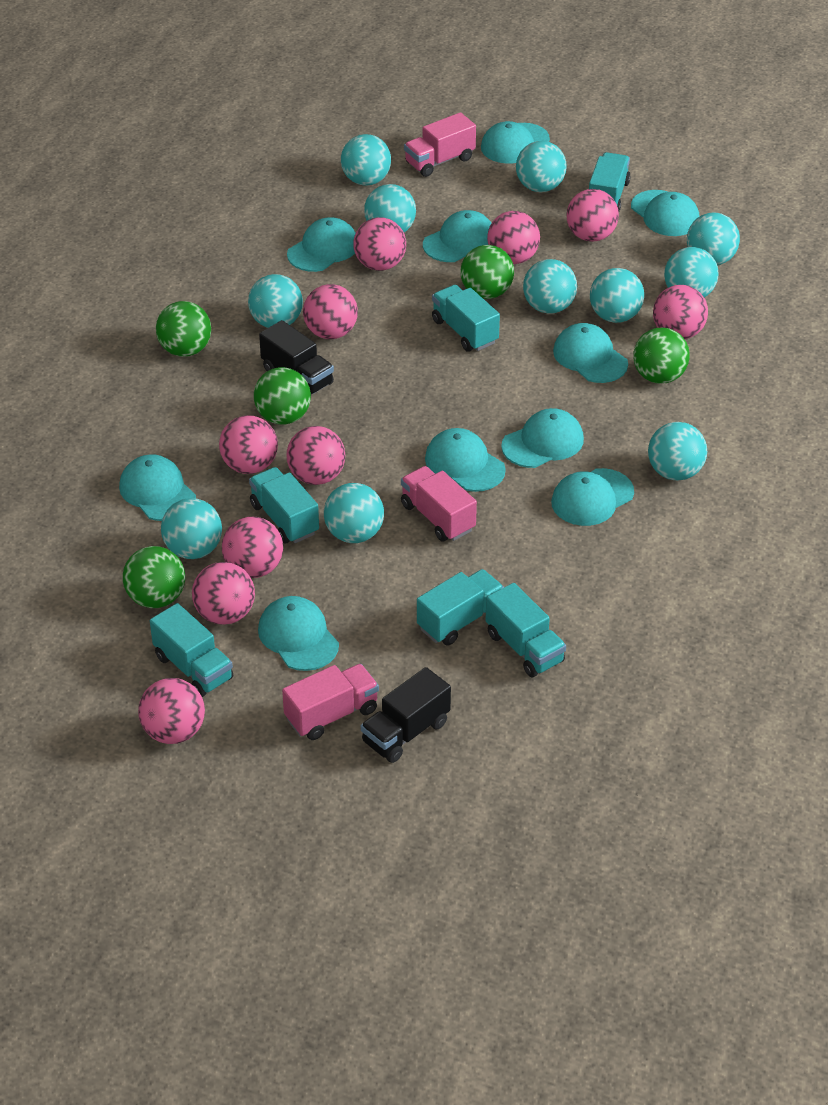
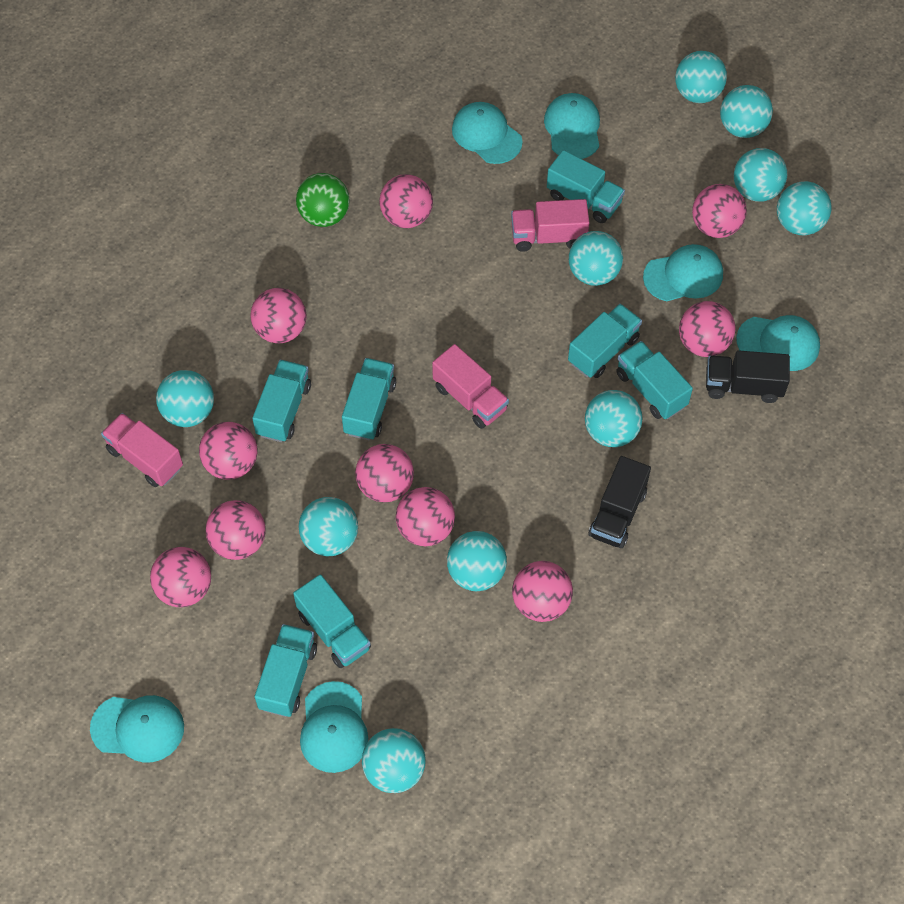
green ball: 5 -> 1
turquoise ball: 11 -> 10
turquoise cap: 10 -> 6
turquoise truck: 6 -> 7

